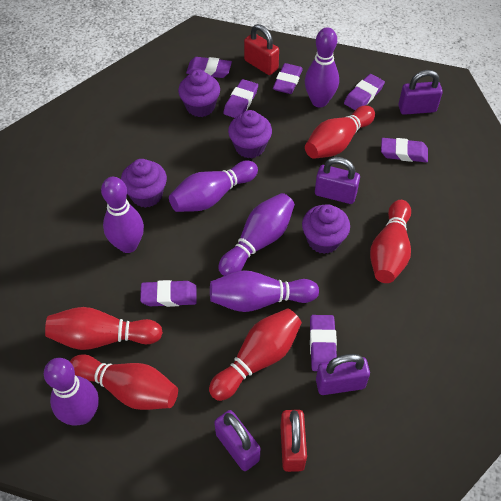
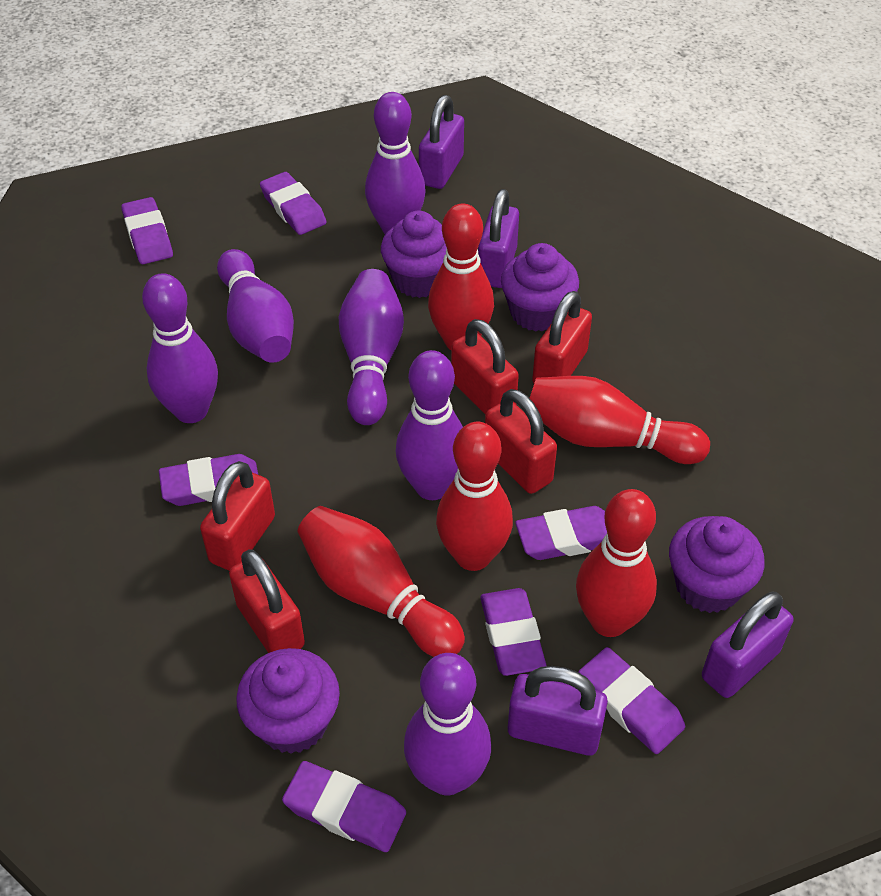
red padlock: 2 -> 5

